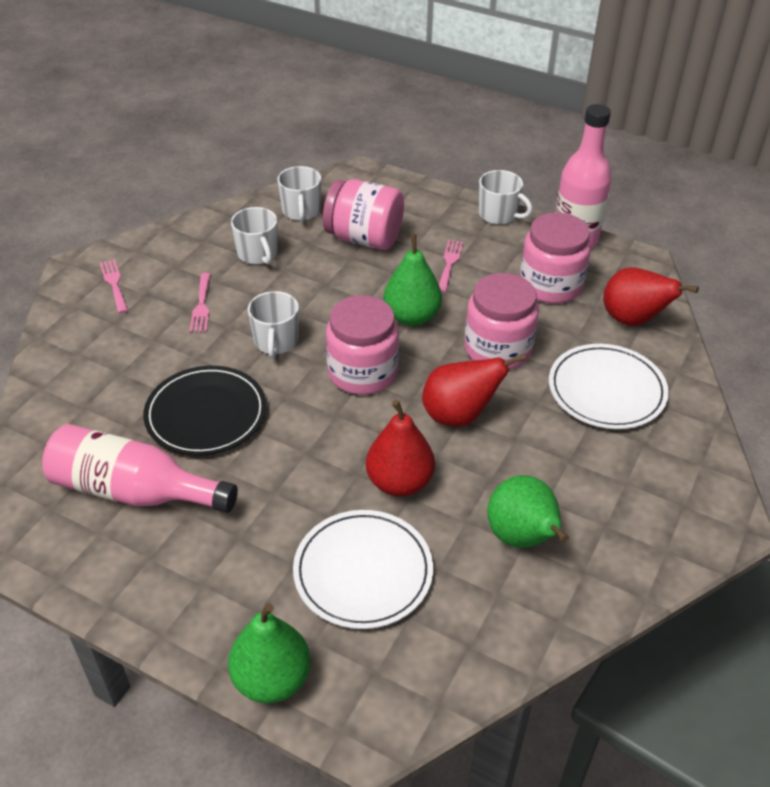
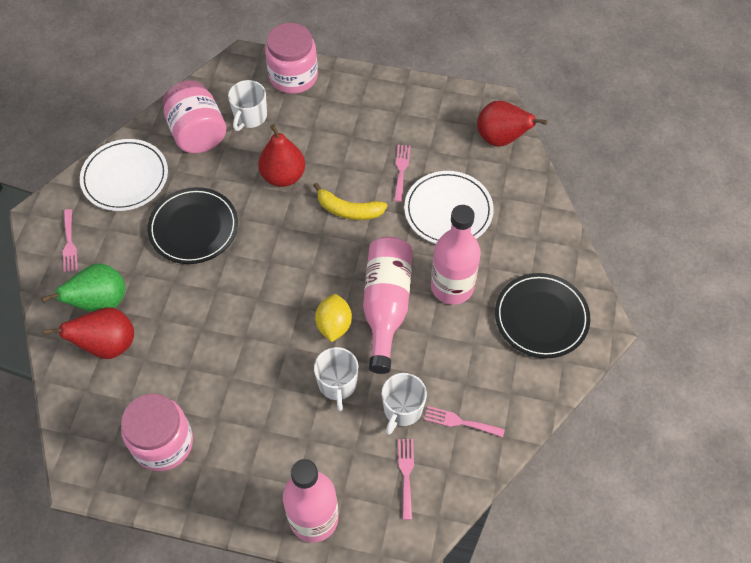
black plate: 1 -> 2
green pear: 3 -> 1
pink bottle: 2 -> 3
pink fork: 3 -> 4
pink jar: 4 -> 3
white mug: 4 -> 3
yellow banana: 0 -> 1
yellow lemon: 0 -> 1

